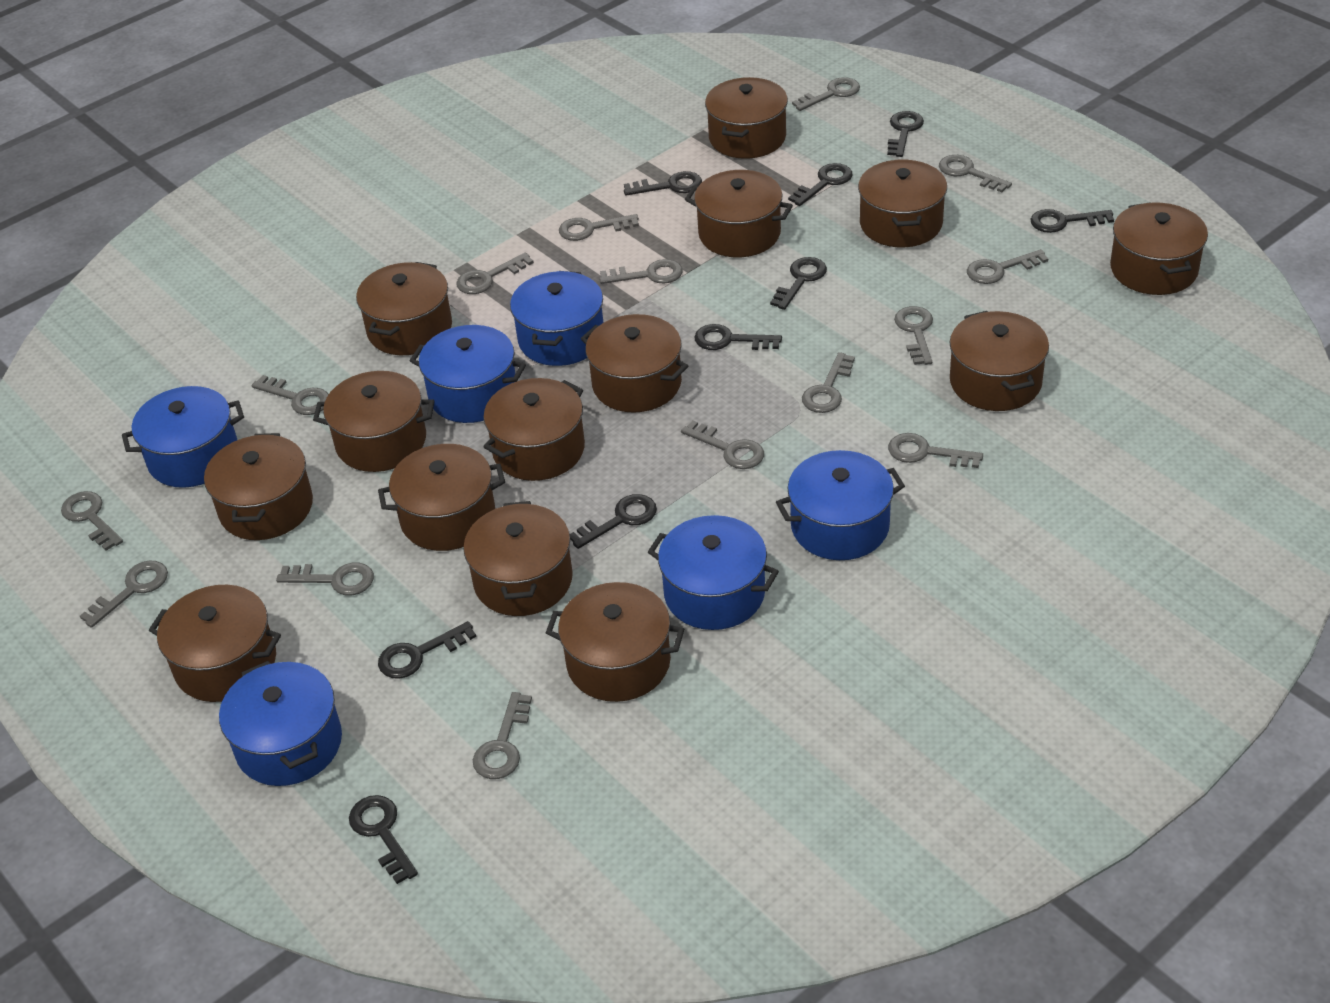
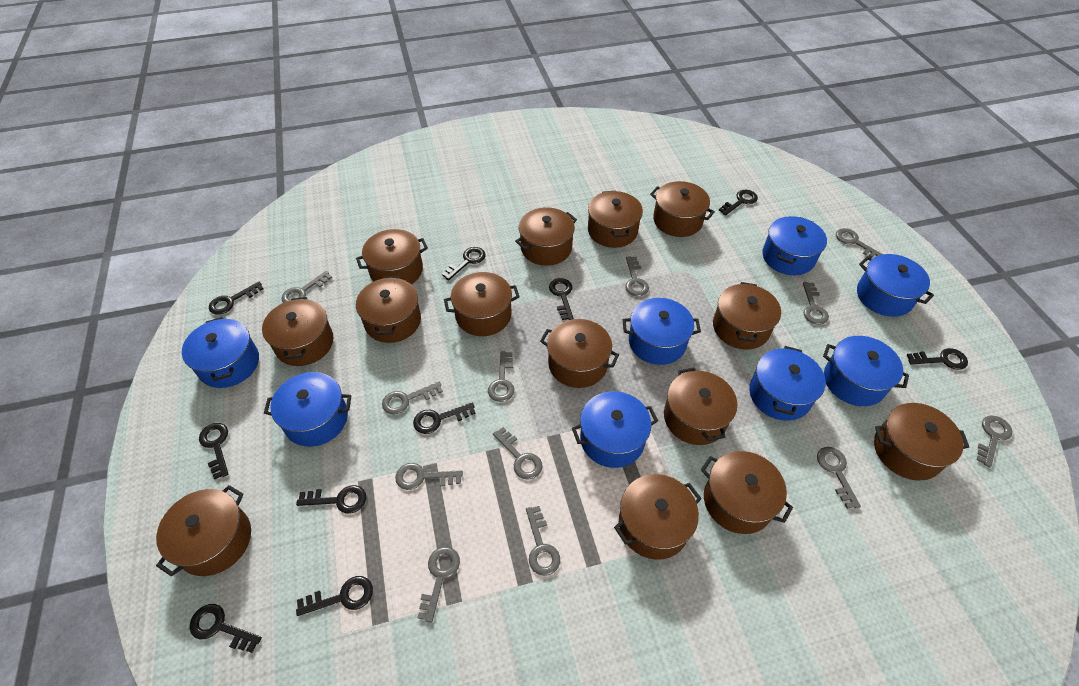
black key: 9 -> 10
blue pot: 6 -> 8
grey key: 15 -> 12

